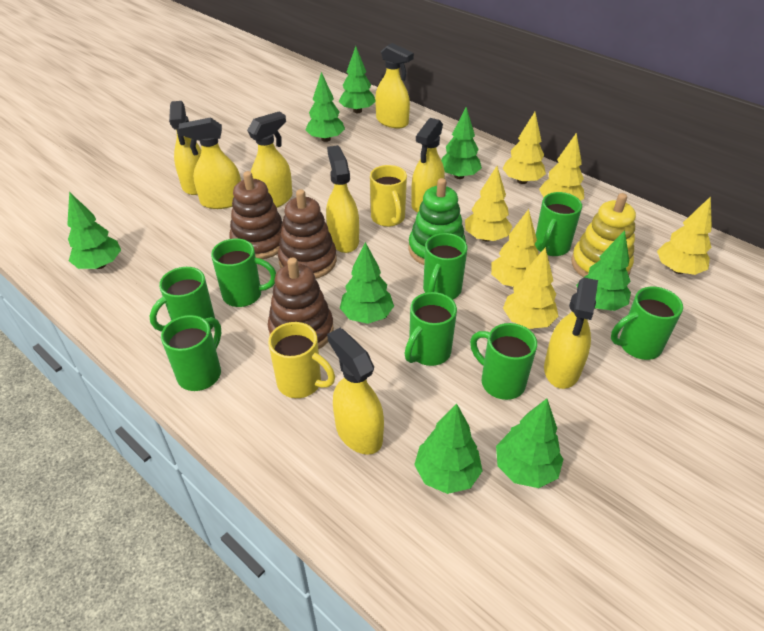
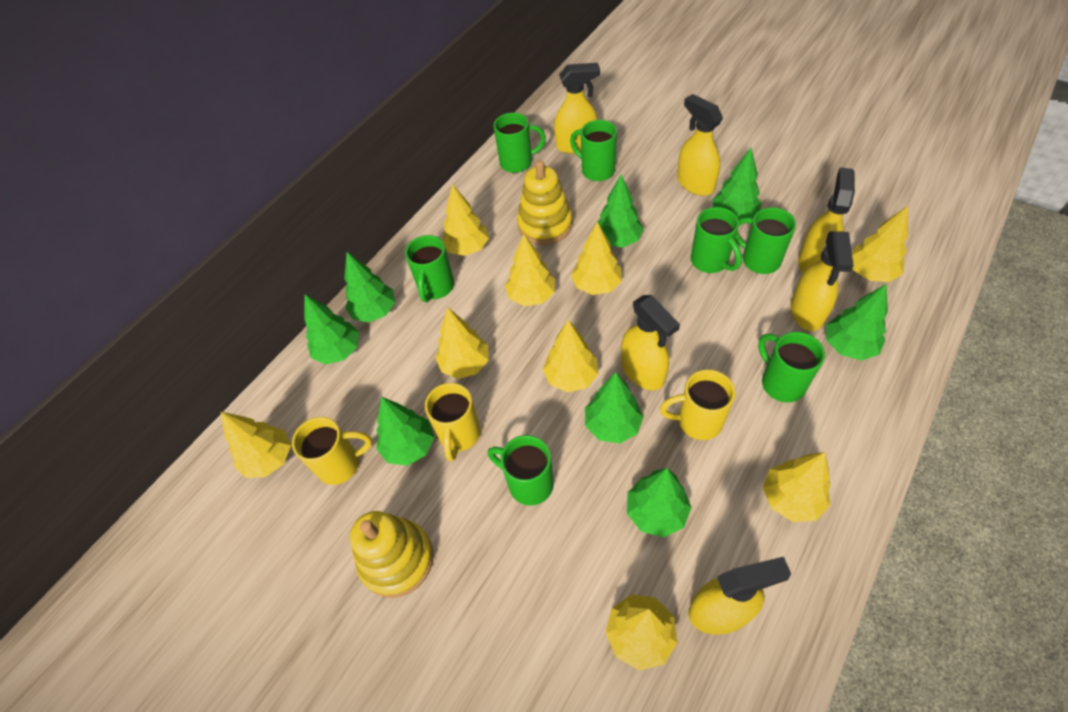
brown stacking toy: 3 -> 0
green mug: 8 -> 7
green stacking toy: 1 -> 0
yellow mug: 2 -> 3
yellow spray bottle: 8 -> 6
yellow stacking toy: 1 -> 2
yellow tree: 6 -> 9

